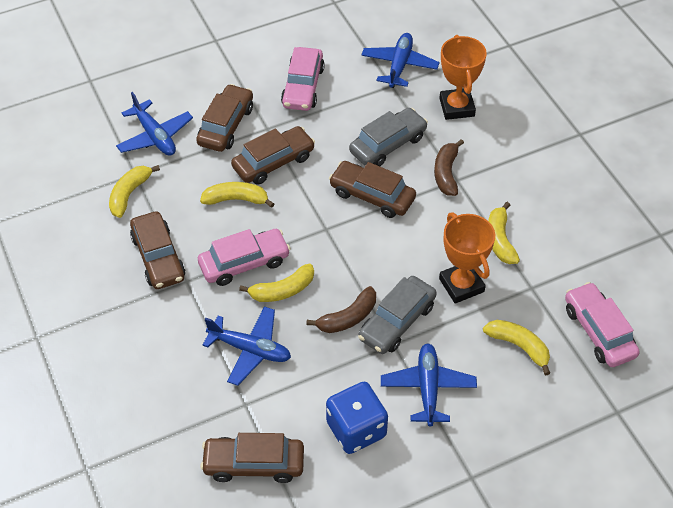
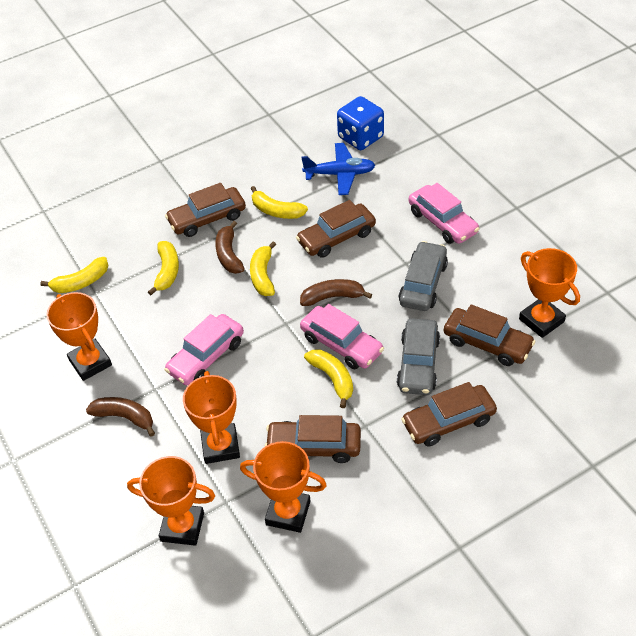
blue plane: 4 -> 1
brown banana: 2 -> 3
orange trophy: 2 -> 5

